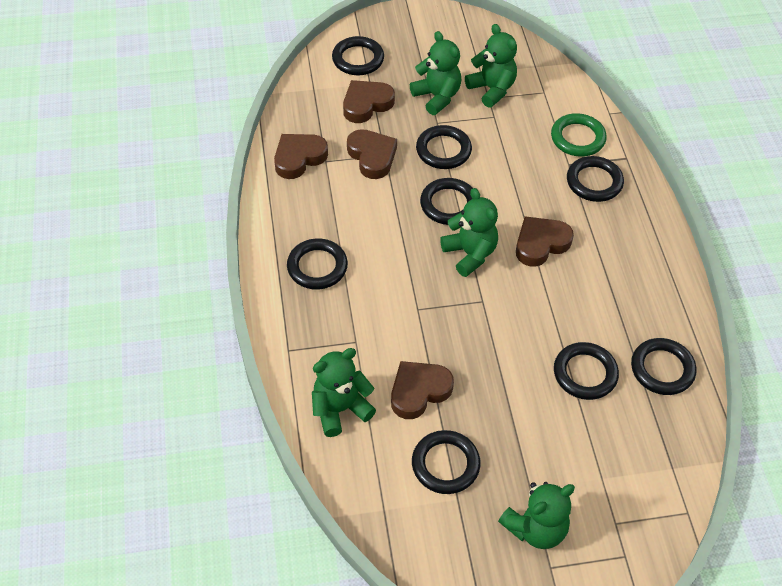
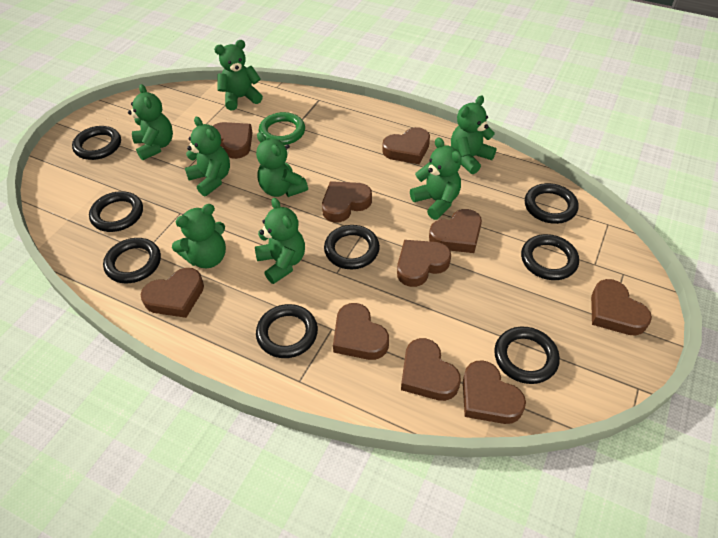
brown heart: 5 -> 10
green teddy bear: 5 -> 8

